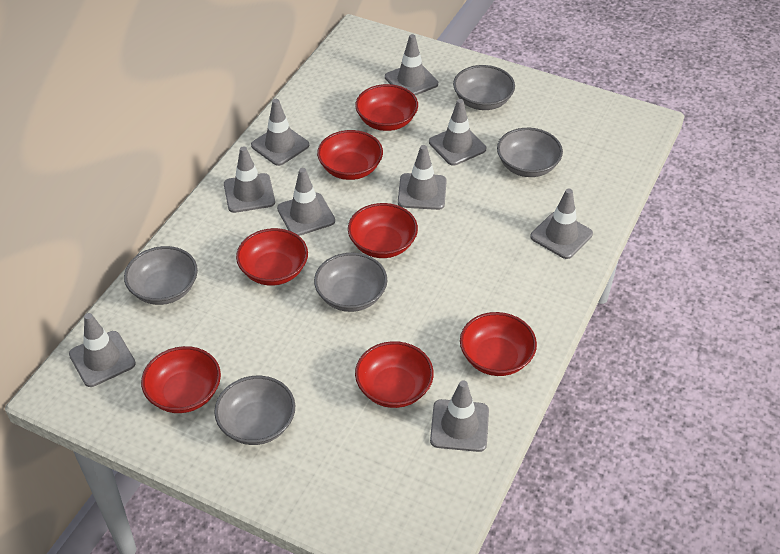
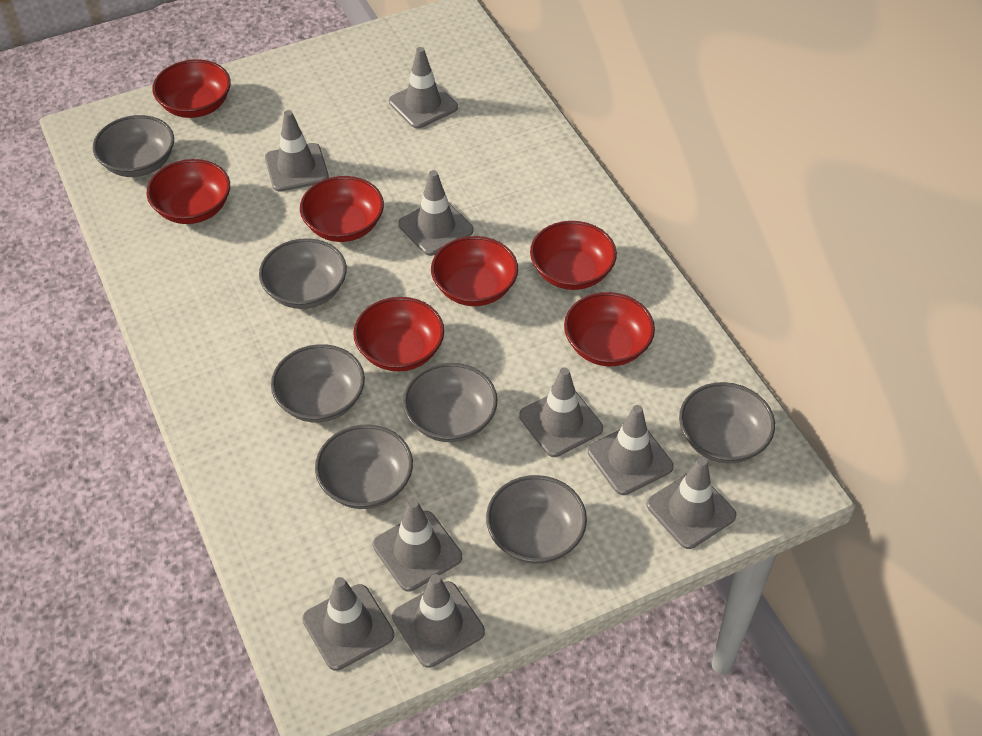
grey bowl: 5 -> 7

